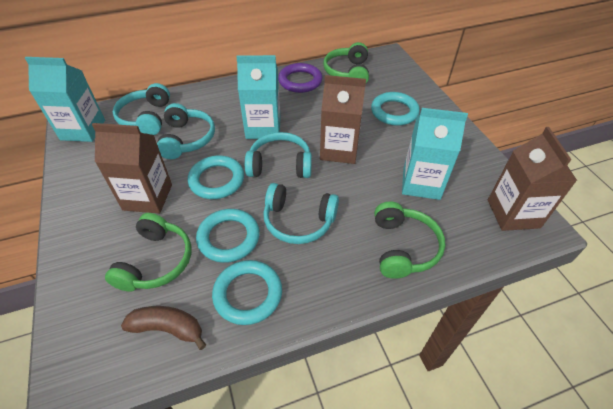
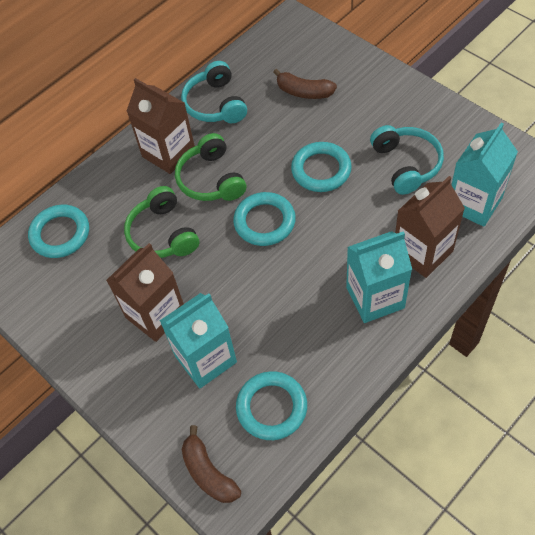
brown banana: 1 -> 2
green headphones: 3 -> 2
purple ring: 1 -> 0
turquoise headphones: 4 -> 2

